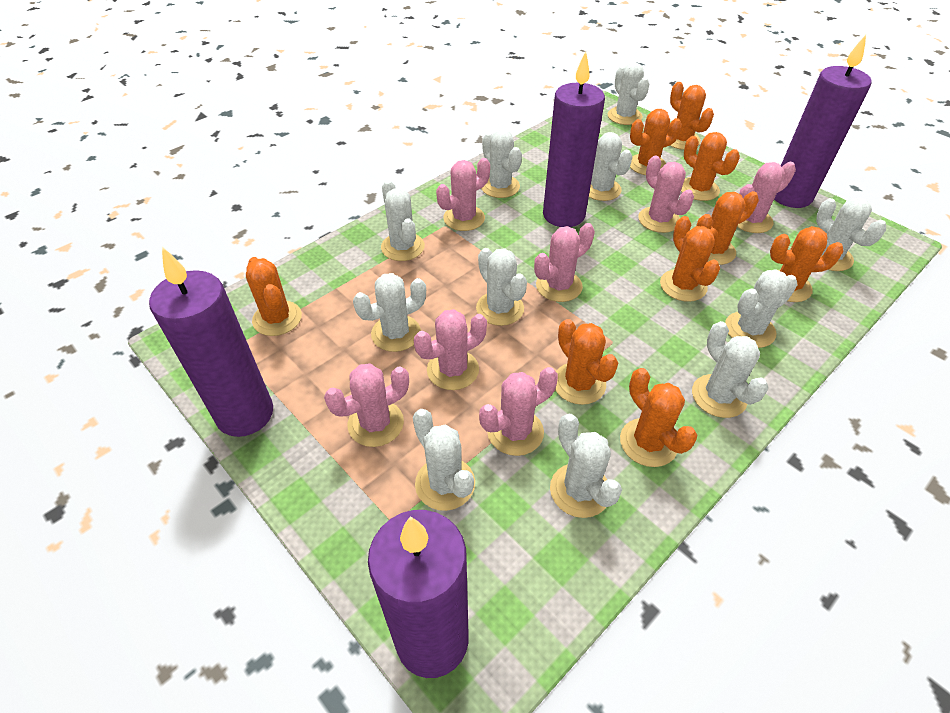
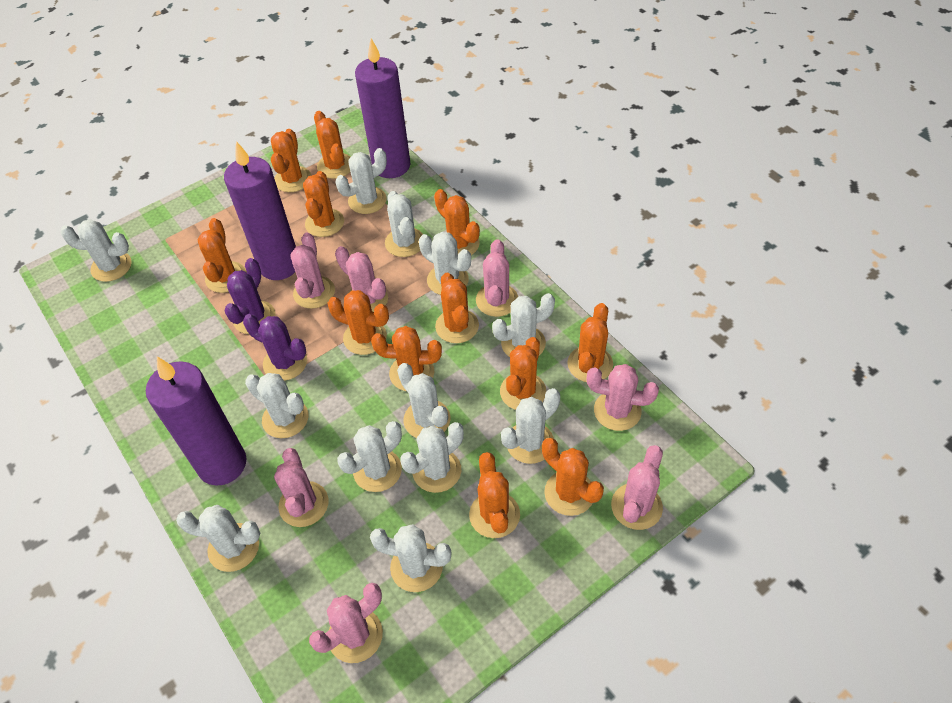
orange cactus: 9 -> 12
purple cactus: 0 -> 2
purple candle: 4 -> 3
white cactus: 11 -> 12

